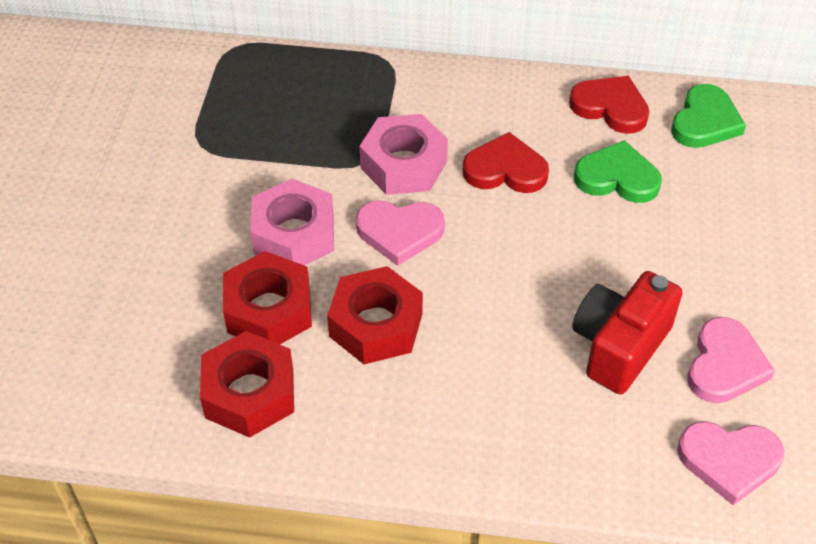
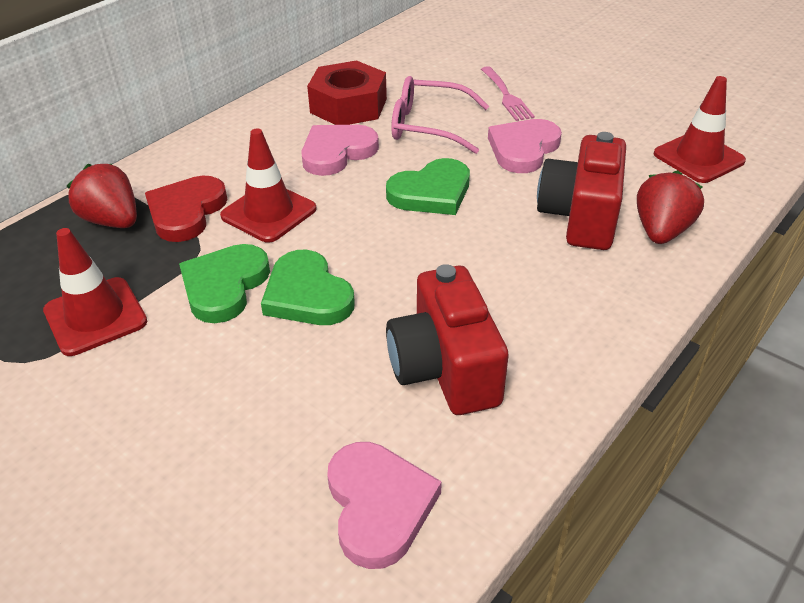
green heart: 2 -> 3
pink fork: 0 -> 1
pink glasses: 0 -> 1
pink nut: 2 -> 0
red camera: 1 -> 2
red heart: 2 -> 1
red nut: 3 -> 1
red strawberry: 0 -> 2
red traffic cone: 0 -> 3

